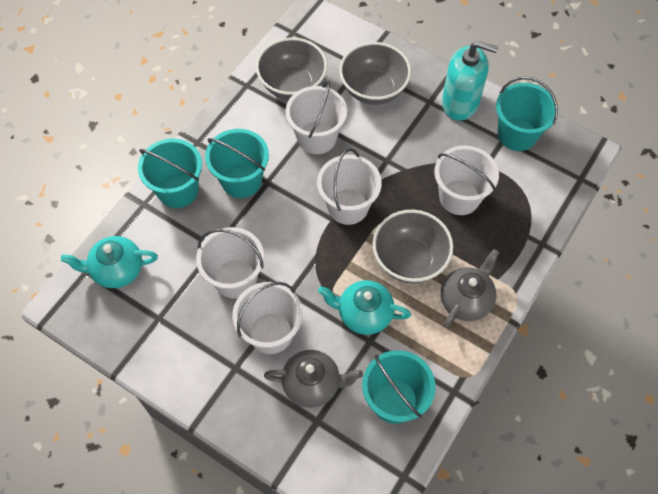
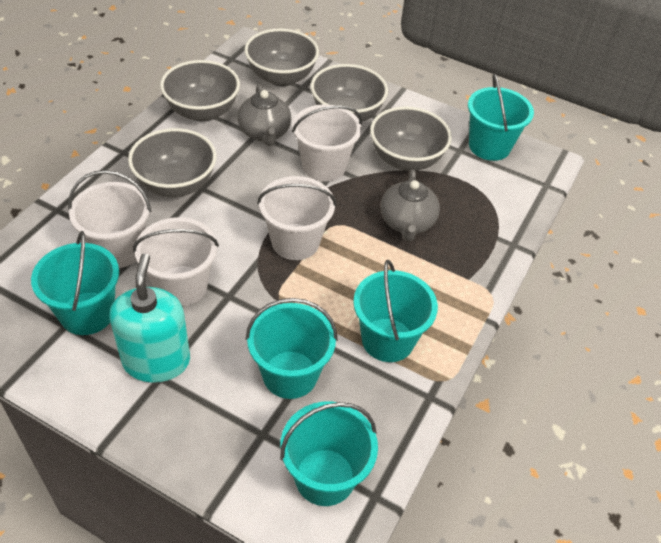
grey bowl: 3 -> 5
turquoise bucket: 4 -> 5
turquoise teapot: 2 -> 0
white bucket: 5 -> 4

